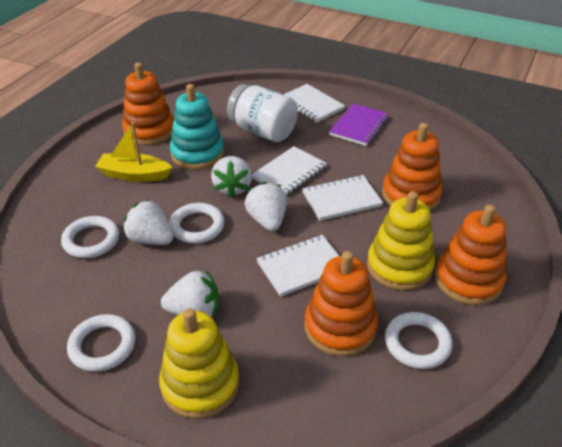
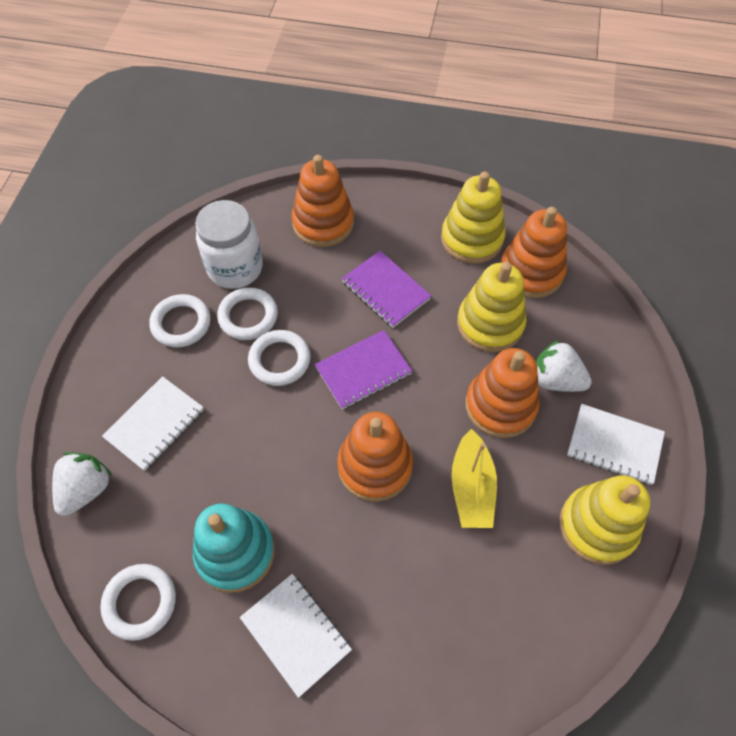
purple notebook: 1 -> 2
white notebook: 4 -> 3
white strawberry: 4 -> 2
yellow stacking toy: 2 -> 3

